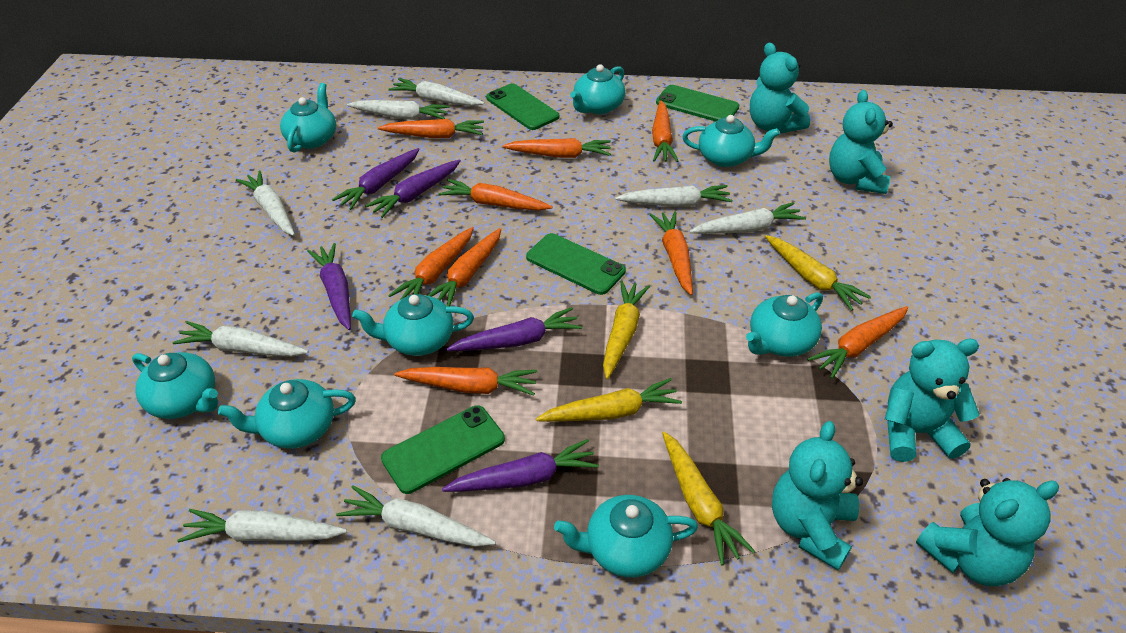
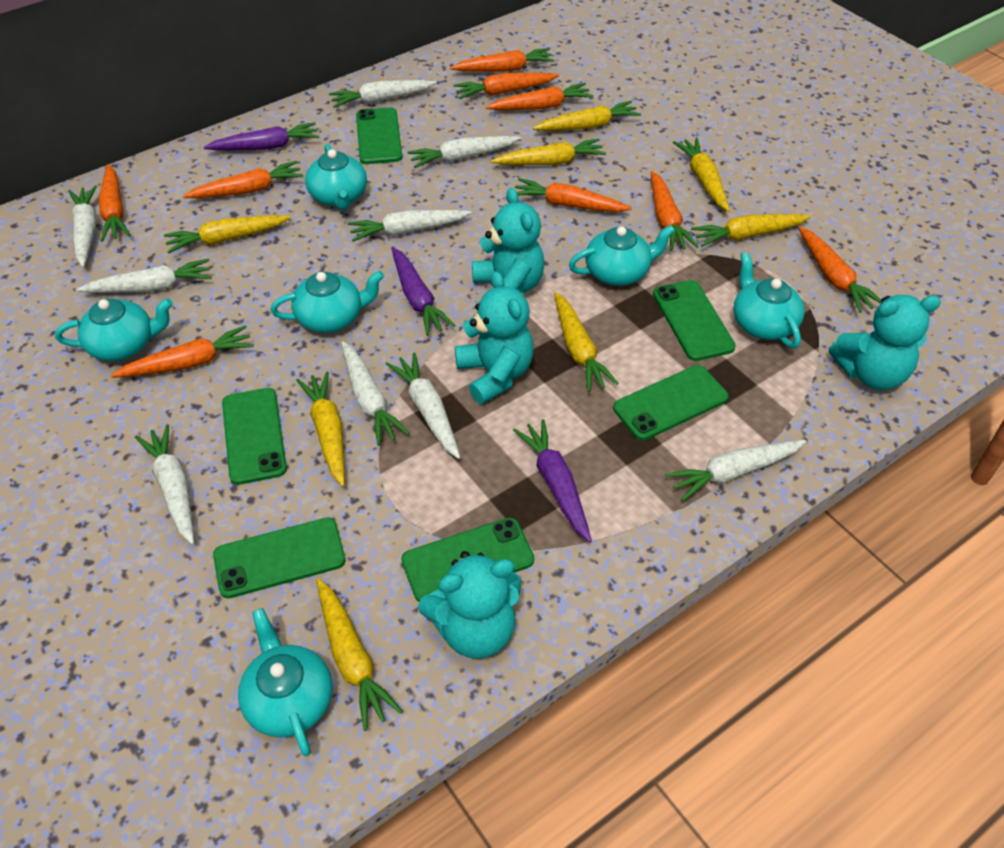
green phone: 4 -> 6
purple carrot: 5 -> 3
turquoise teapot: 8 -> 6
turquoise teddy bear: 5 -> 4
white carrot: 8 -> 9
yellow carrot: 4 -> 8

